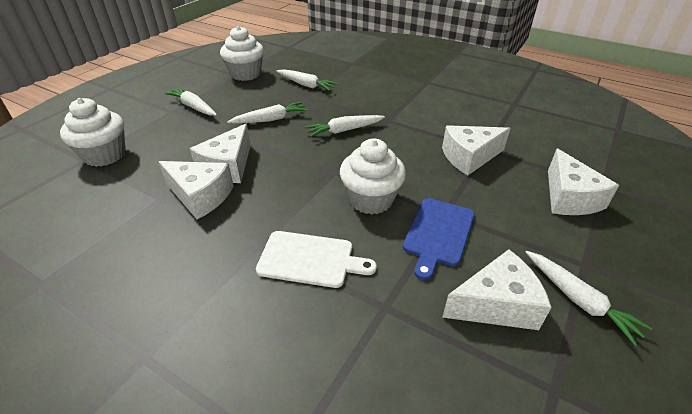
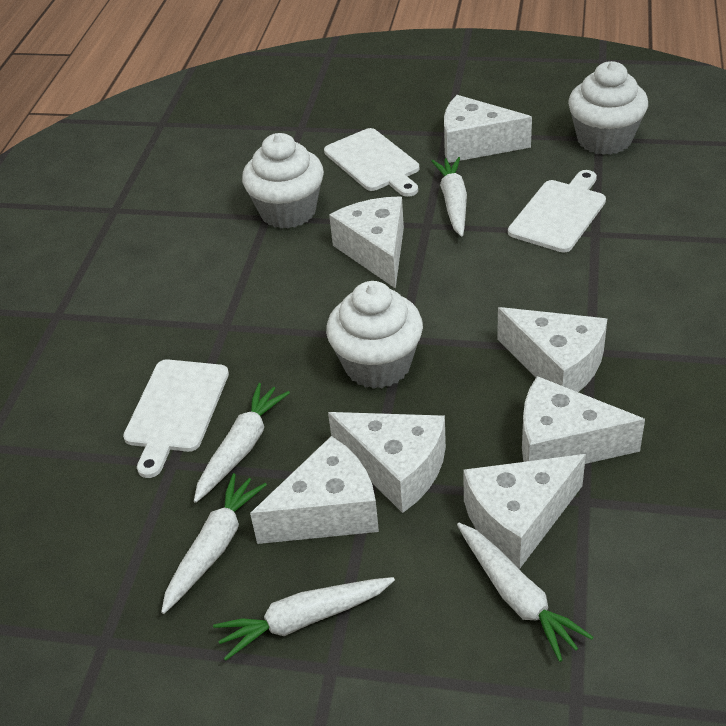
blue cutting board: 1 -> 0
white cheese: 5 -> 7
white cutting board: 1 -> 3

